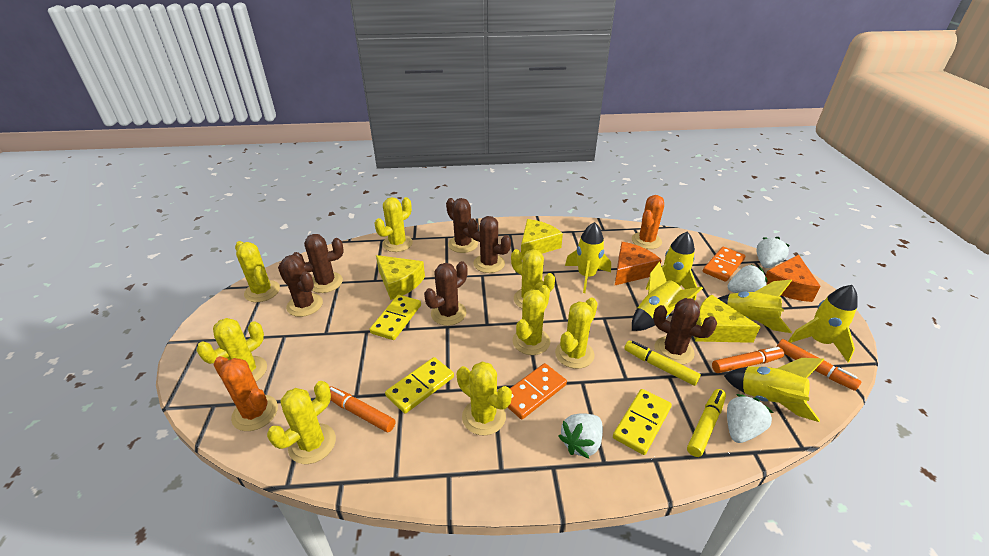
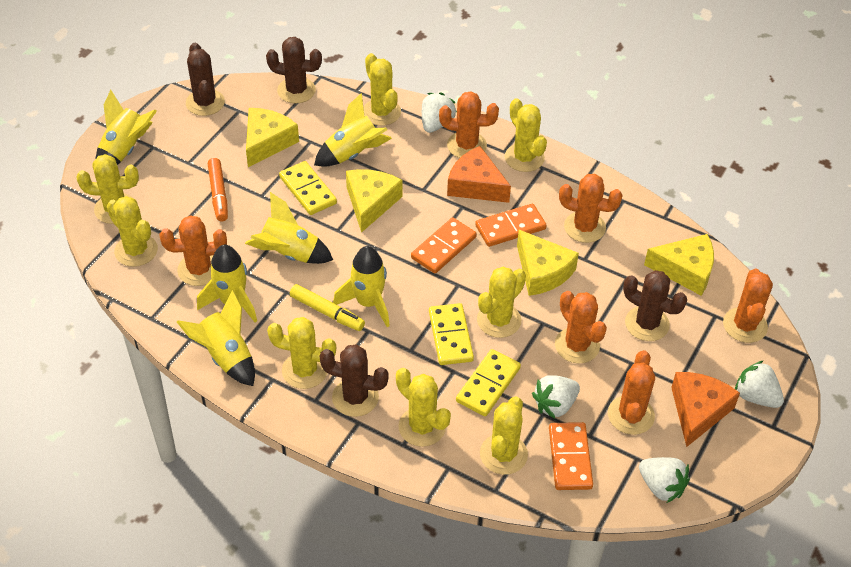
brown cactus: 6 -> 4
orange cactus: 2 -> 6
orange domino: 2 -> 3
orange marker: 3 -> 1
yellow cheese: 3 -> 4
yellow marker: 2 -> 1

